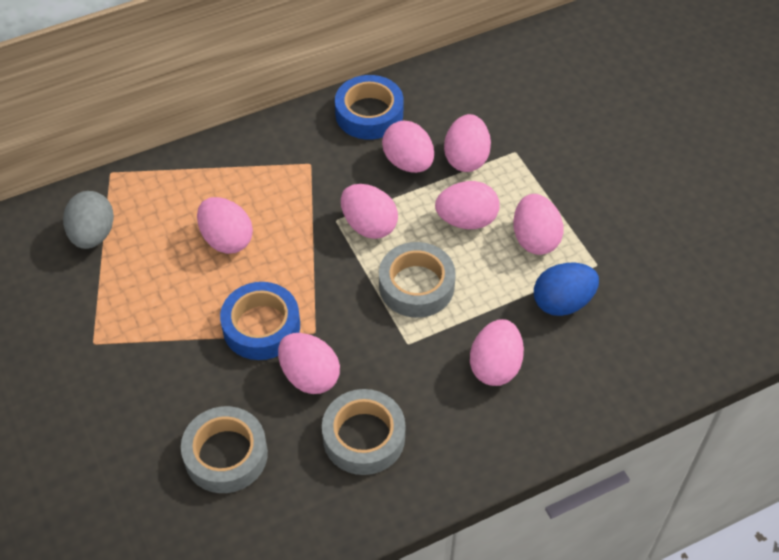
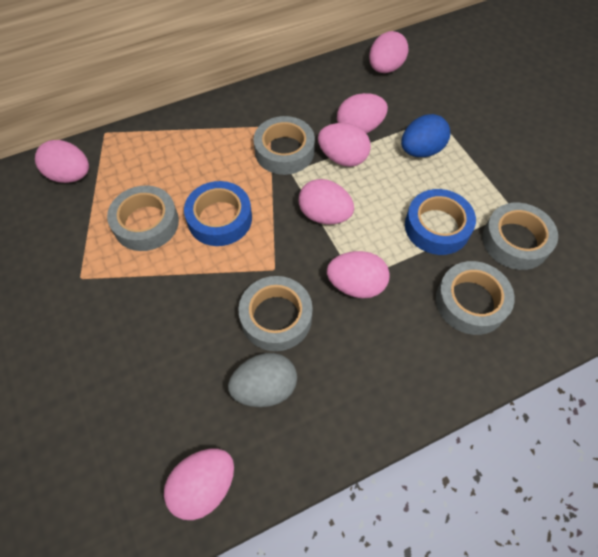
grey tape: 3 -> 5
pink egg: 8 -> 7

